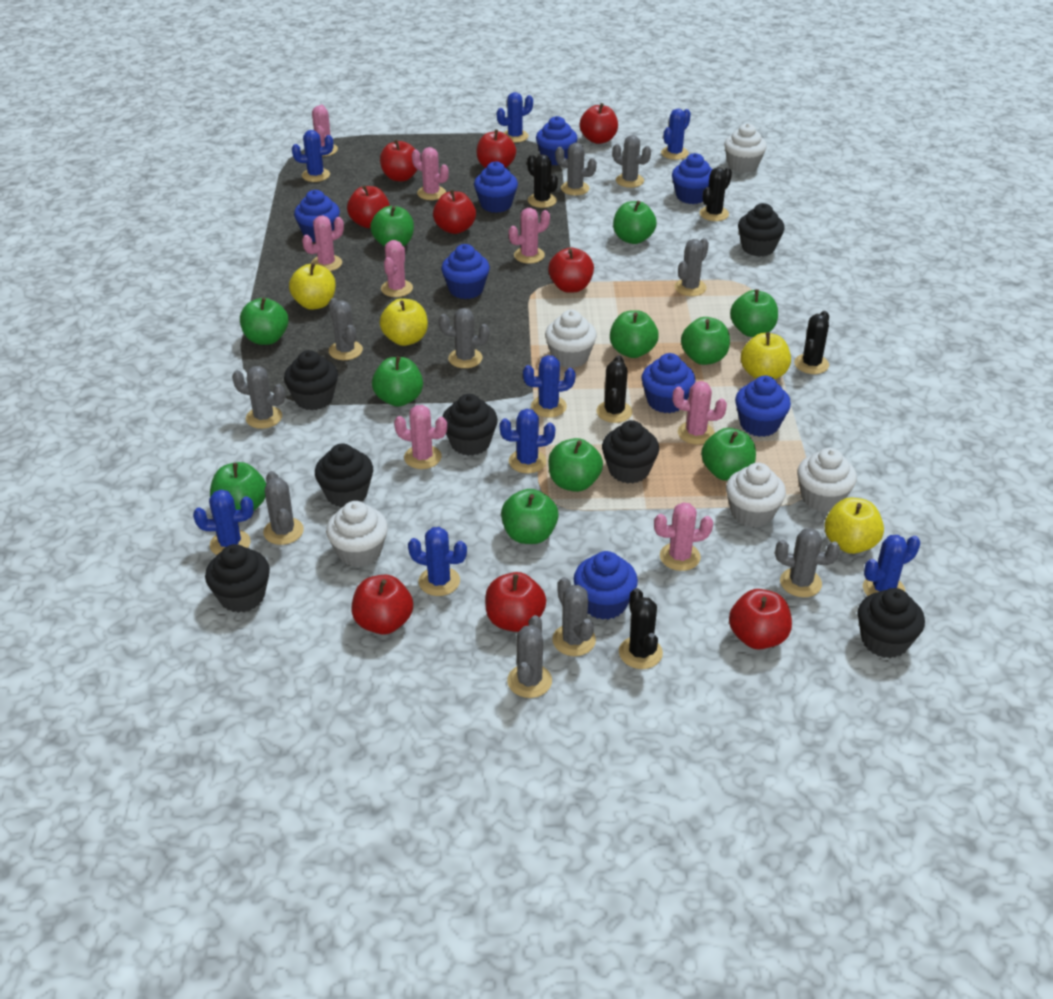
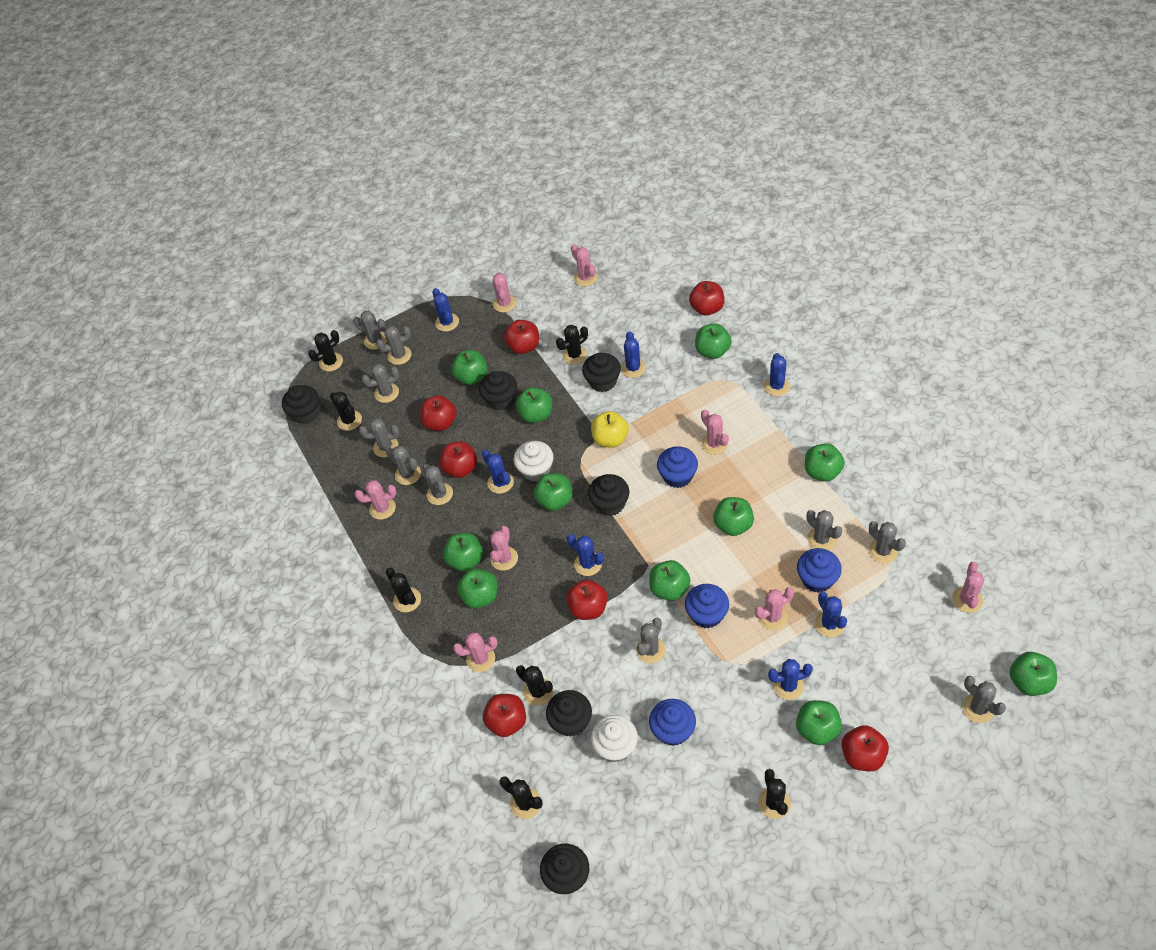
black cactus: 5 -> 7
black cupcake: 7 -> 6
blue cactus: 8 -> 7
blue cupcake: 8 -> 4
red apple: 9 -> 7
white cupcake: 5 -> 2
yellow apple: 4 -> 1

